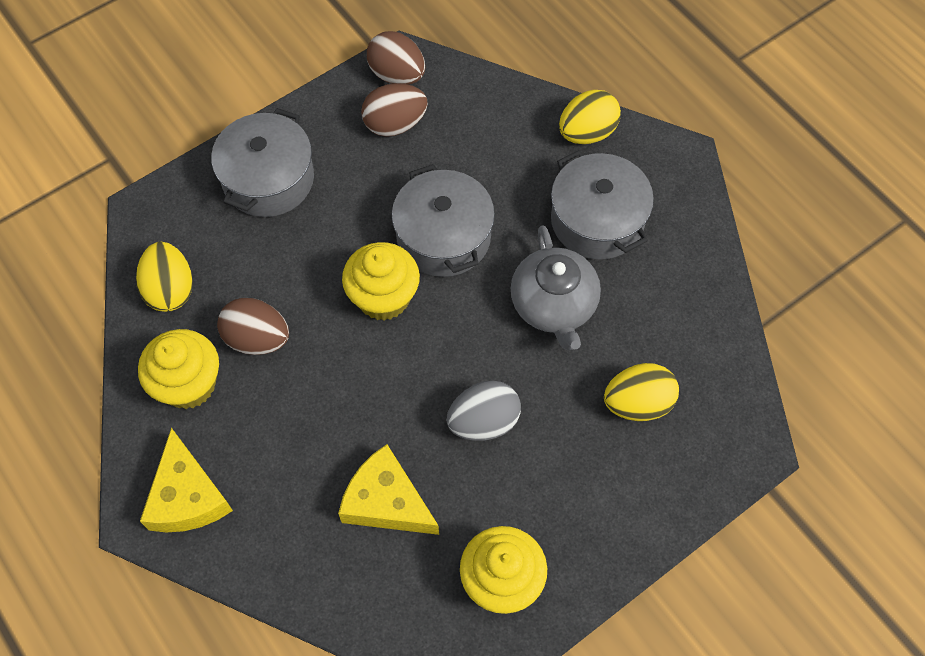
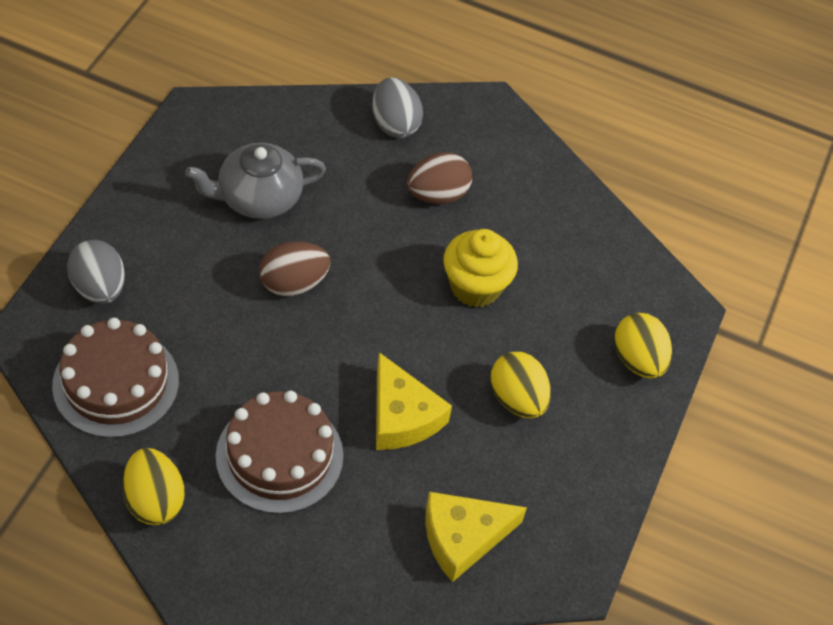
brown cake: 0 -> 2
brown egg: 3 -> 2
grey egg: 1 -> 2
grey pot: 3 -> 0
yellow cupcake: 3 -> 1

